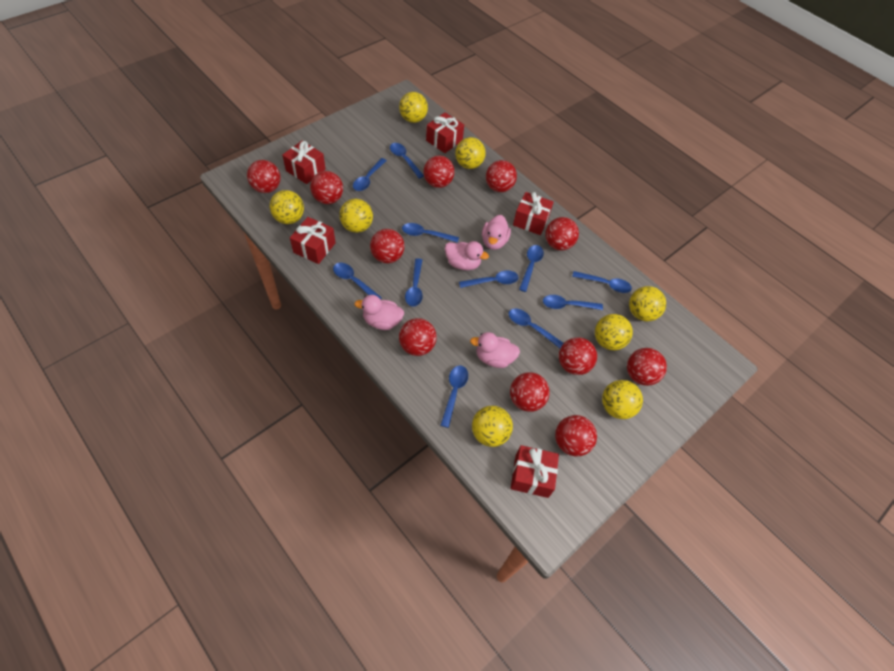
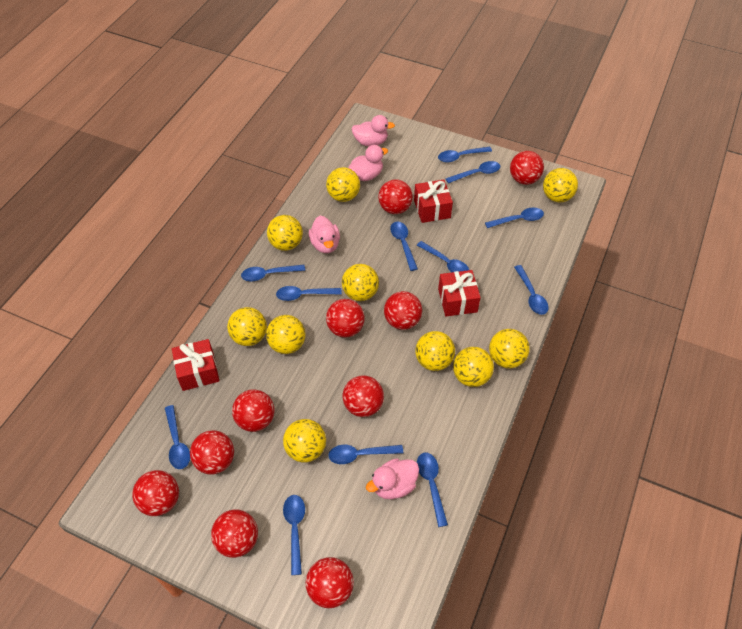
blue spoon: 11 -> 12
red ball: 11 -> 10
red gift: 5 -> 3
yellow ball: 8 -> 10

